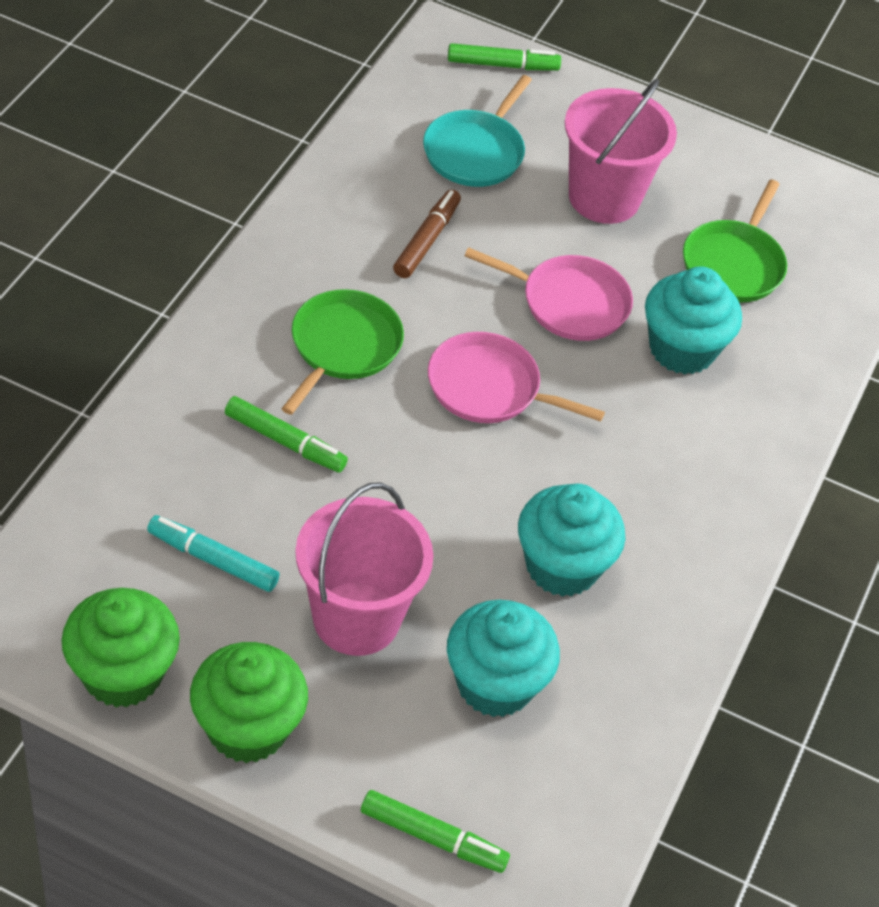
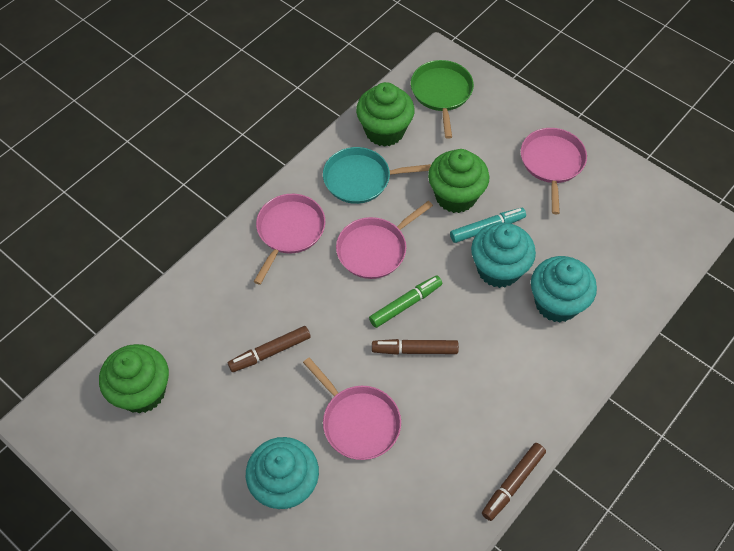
brown marker: 1 -> 3
green cupcake: 2 -> 3
green marker: 3 -> 1
green pan: 2 -> 1
pink bucket: 2 -> 0
pink pan: 2 -> 4

